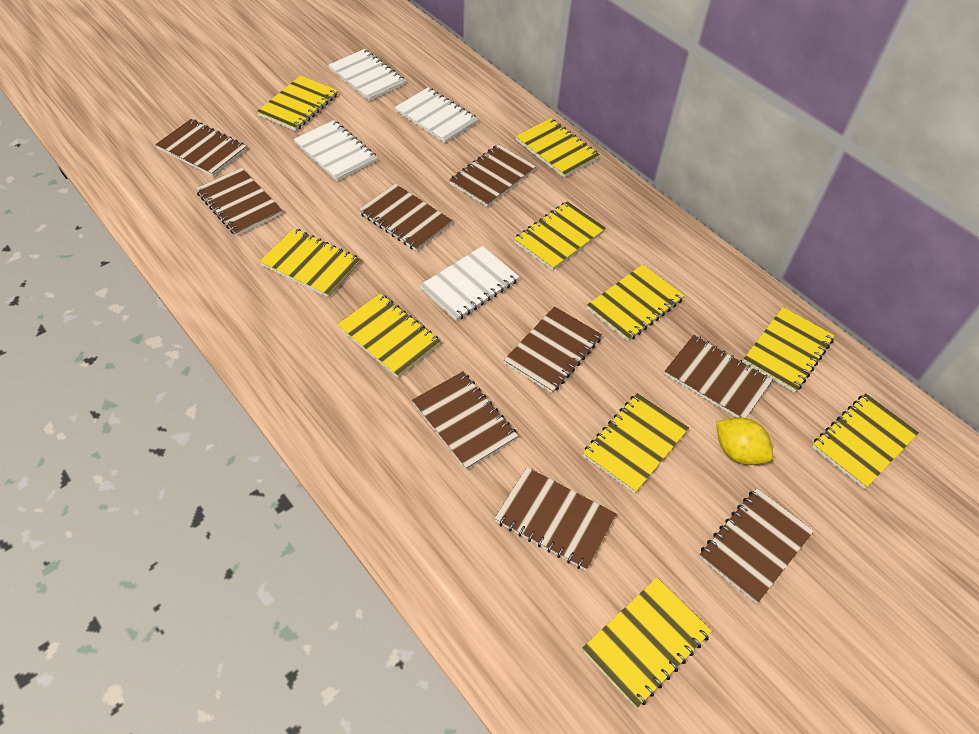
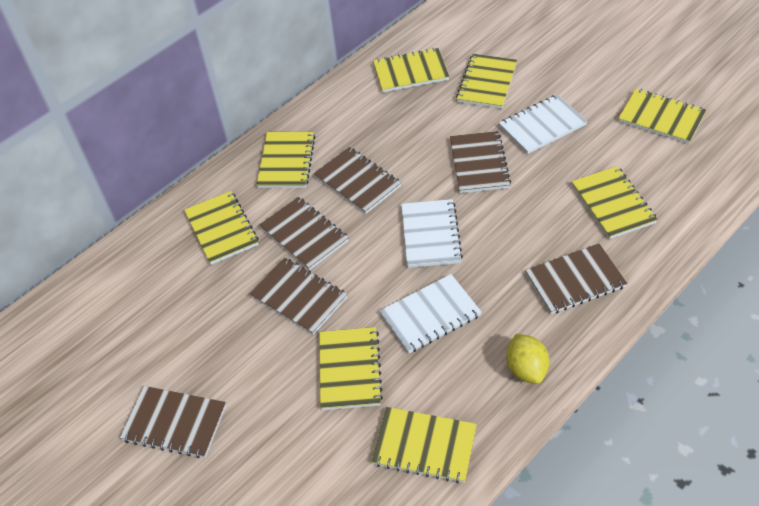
brown notebook: 9 -> 6
white notebook: 4 -> 3
yellow notebook: 10 -> 8

